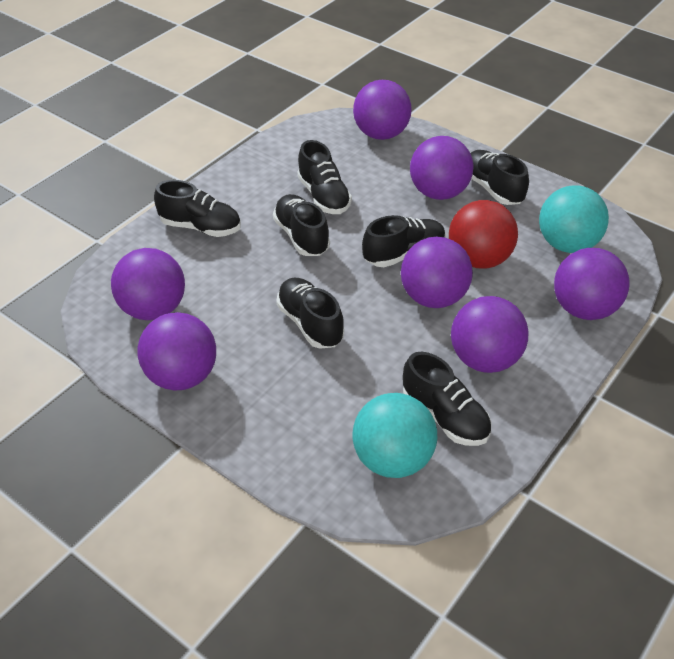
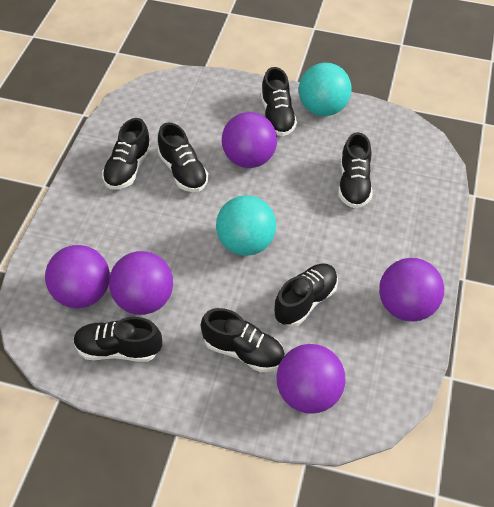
purple ball: 7 -> 5
red ball: 1 -> 0

